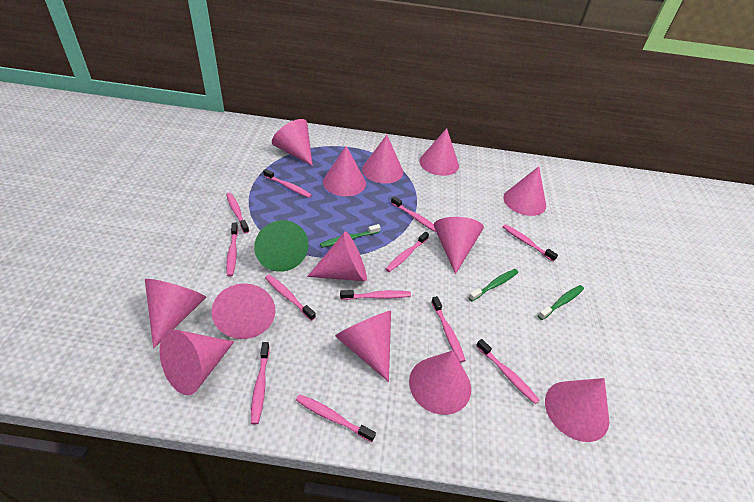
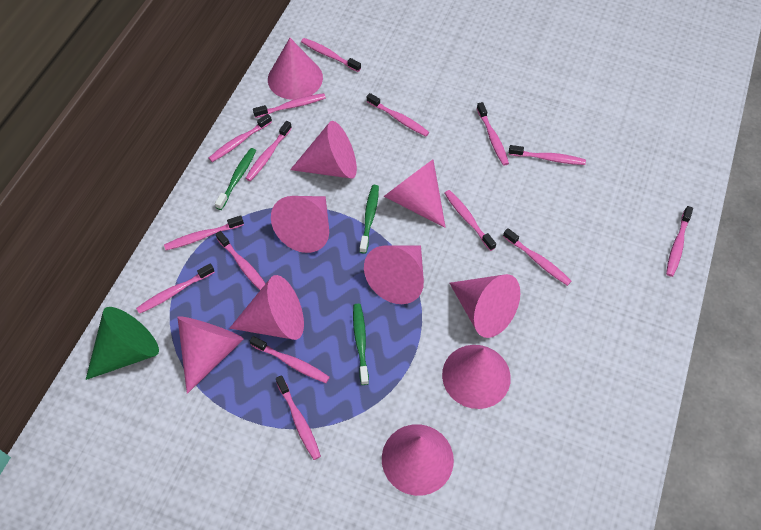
pink cone: 13 -> 10
pink toothbrush: 12 -> 15

